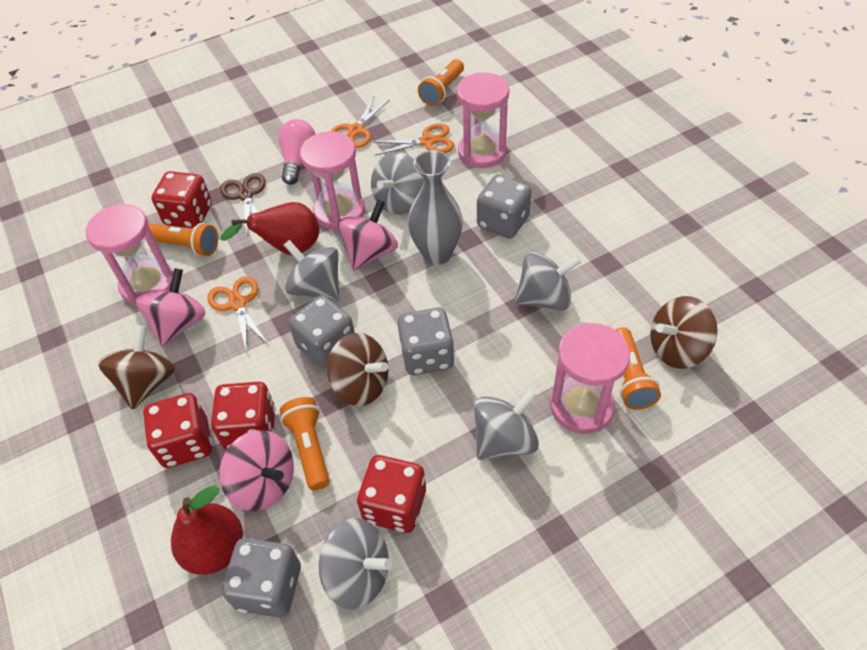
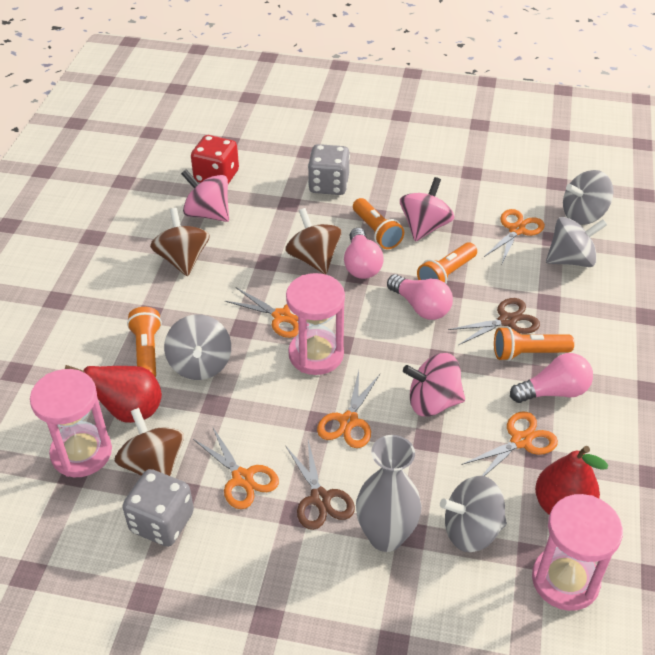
brown scissors: 1 -> 2
grey dice: 4 -> 2
grey spinning top: 5 -> 4
orange scissors: 3 -> 5
pink hourglass: 4 -> 3
pink light bulb: 1 -> 3
red dice: 4 -> 1

